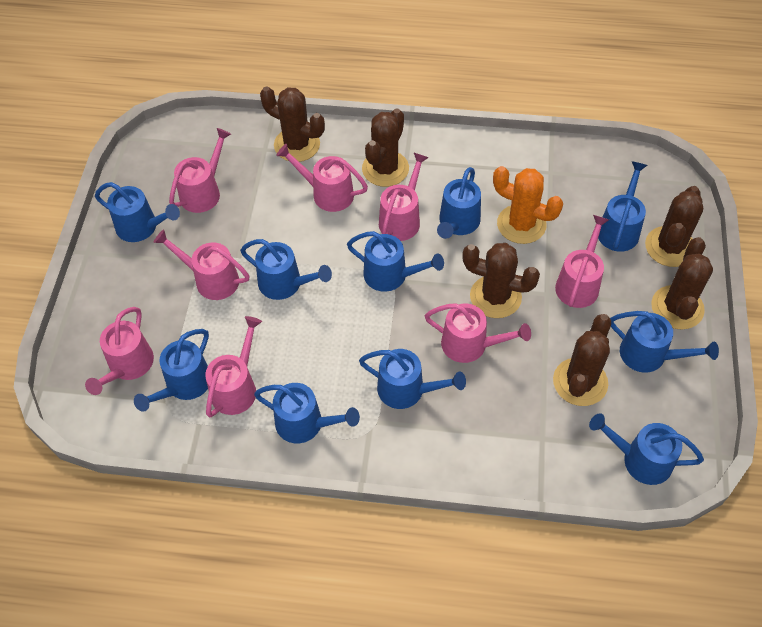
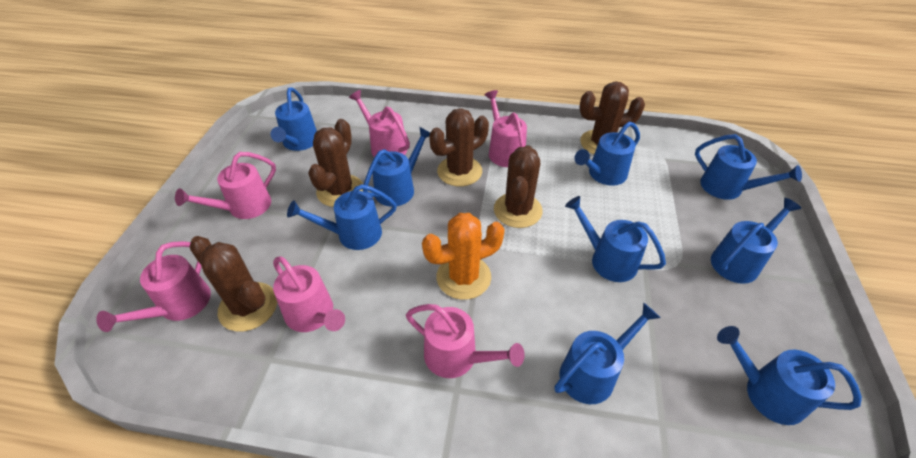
blue watering can: 10 -> 9
brown cactus: 6 -> 5
pink watering can: 8 -> 6

